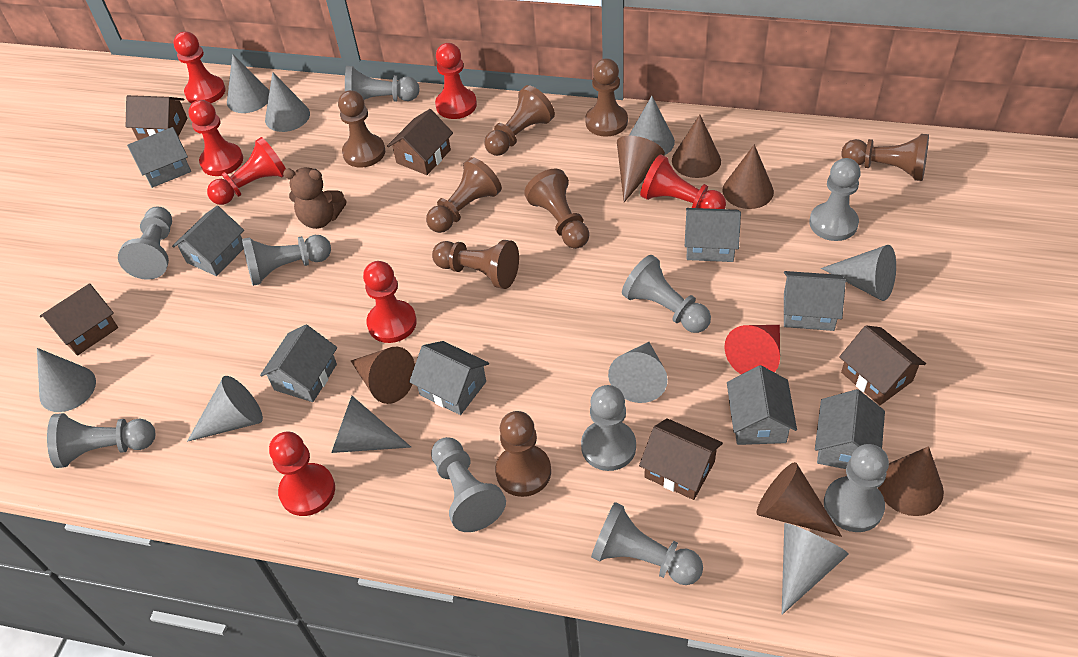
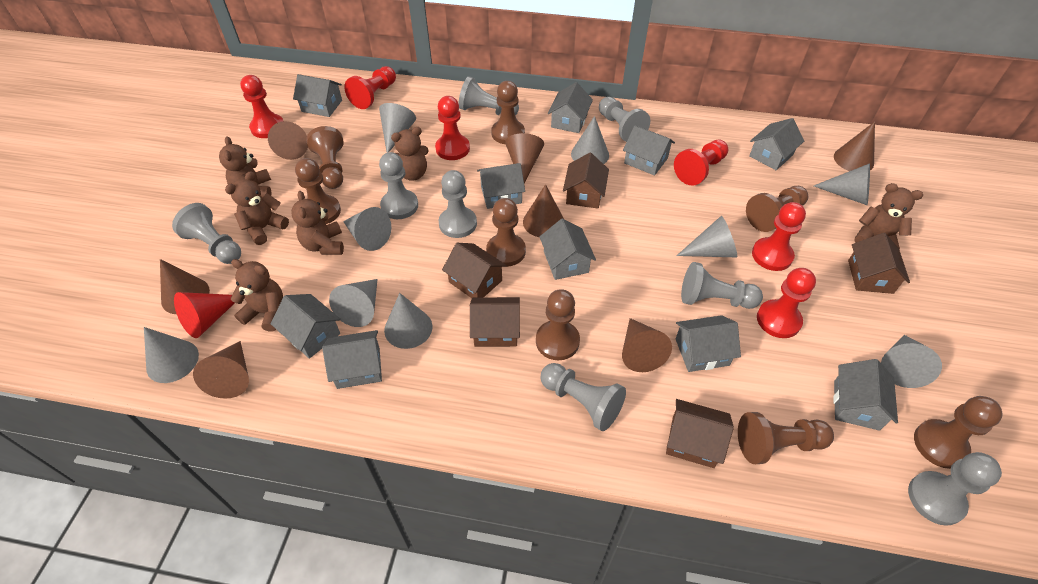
brown cone: 6 -> 7
brown teddy bear: 1 -> 6
grey house: 8 -> 10
grey pawn: 10 -> 8
red pawn: 7 -> 6

